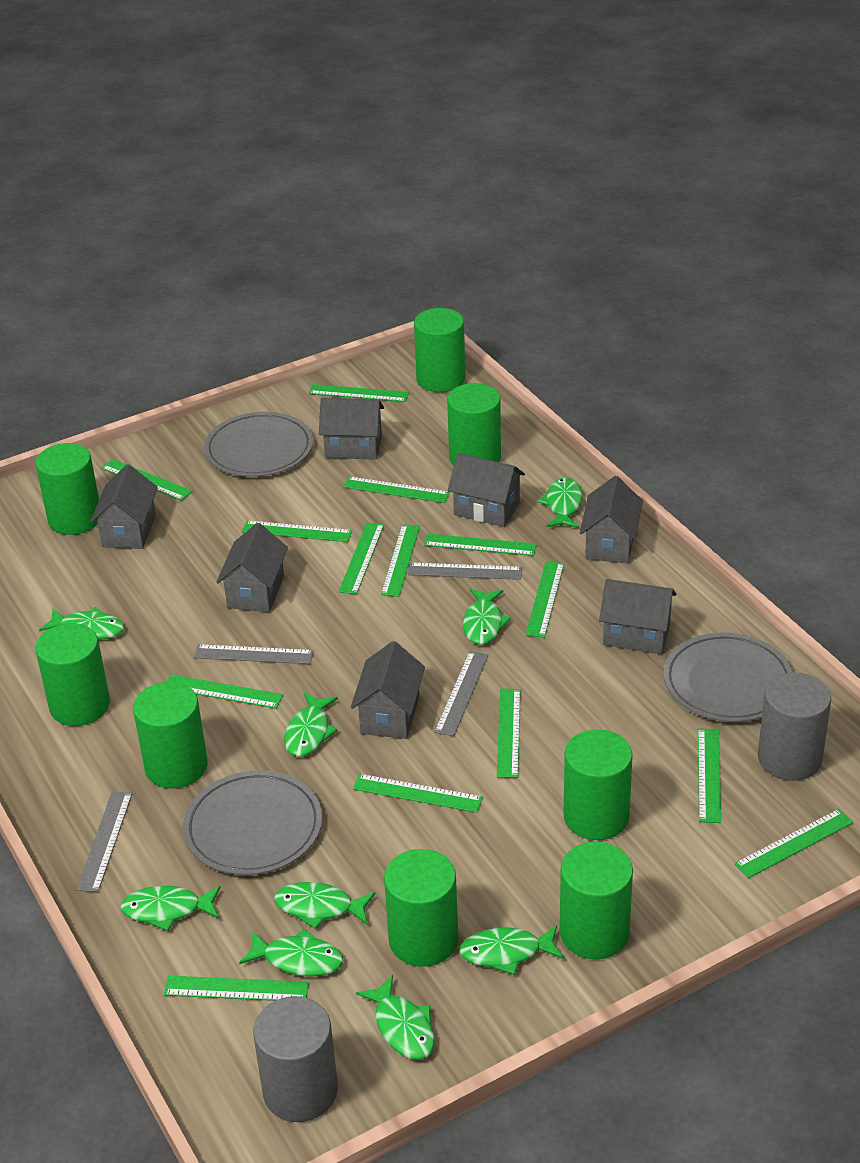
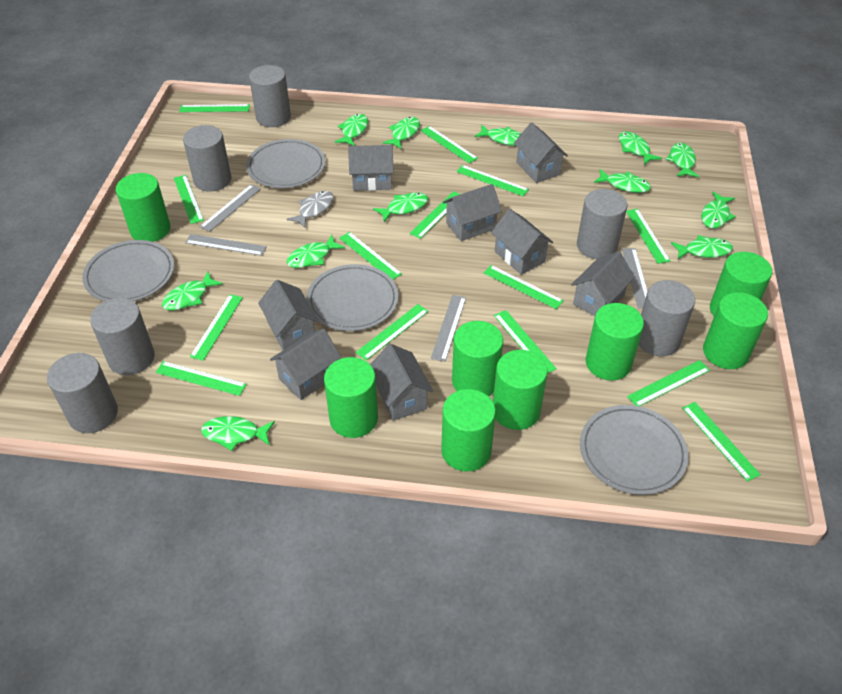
green fish: 9 -> 12
grey cylinder: 2 -> 6
grey fish: 0 -> 1
grey house: 7 -> 8
grey plate: 3 -> 4

